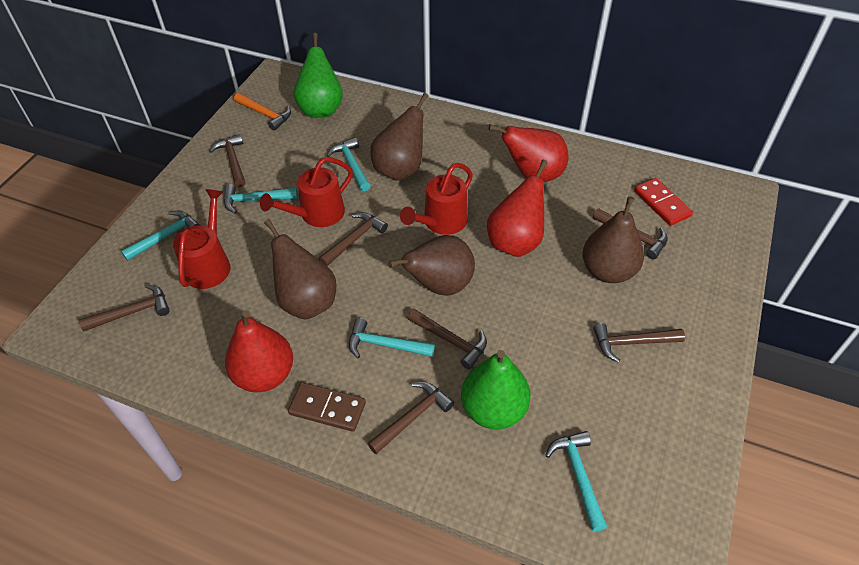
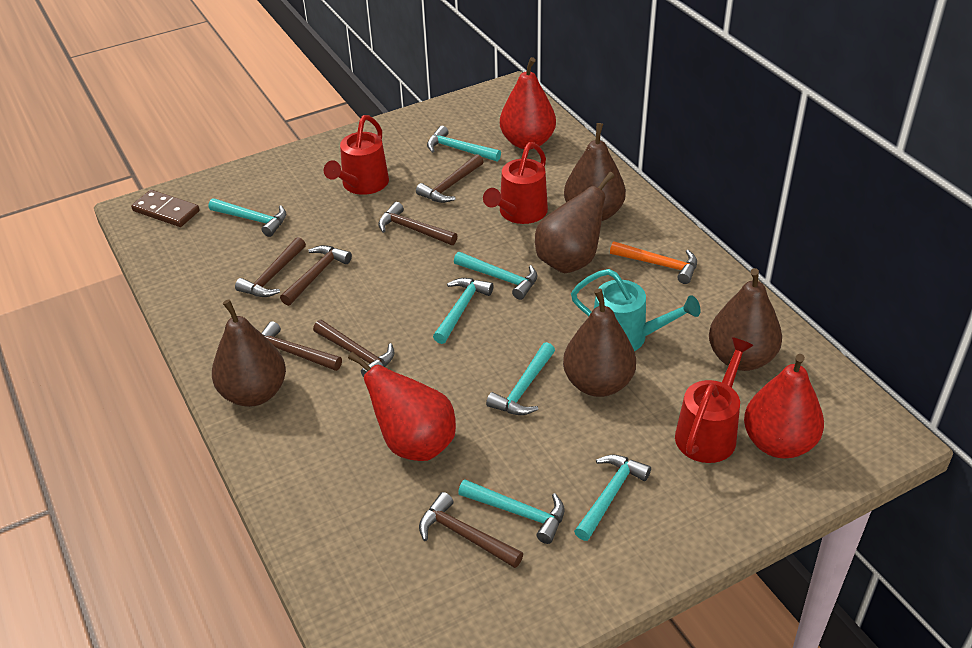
brown pear: 4 -> 5
green pear: 2 -> 0
red domino: 1 -> 0
turquoise hammer: 5 -> 7
turquoise watering can: 0 -> 1

